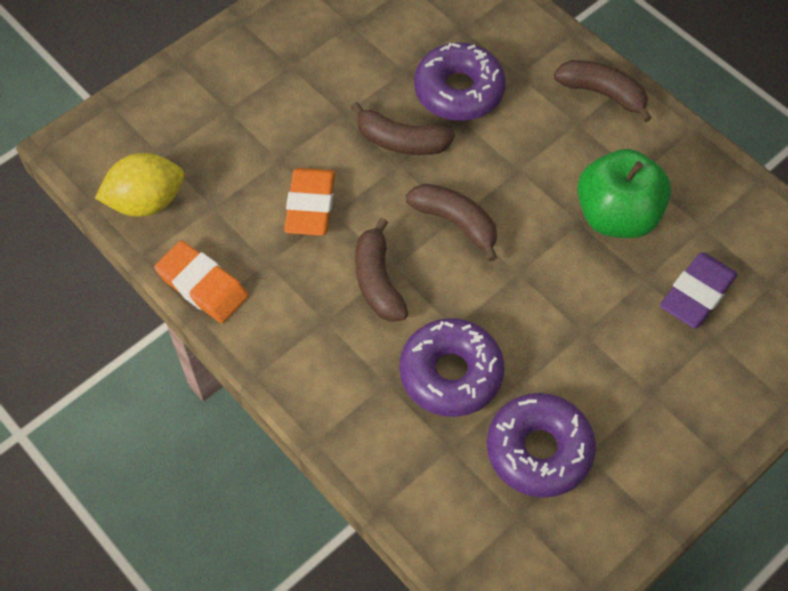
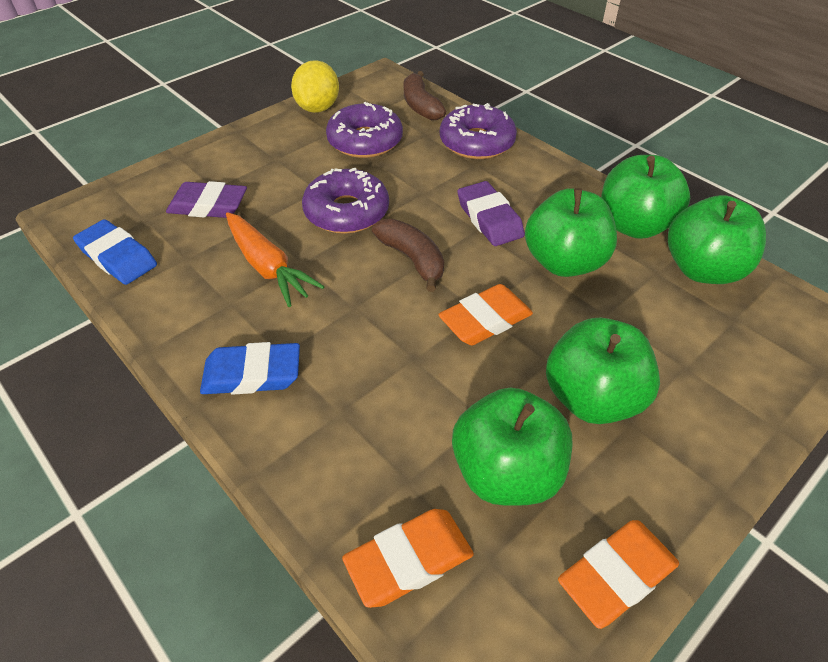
blue eraser: 0 -> 2
brown banana: 4 -> 2
green apple: 1 -> 5
orange carrot: 0 -> 1
orange eraser: 2 -> 3
purple eraser: 1 -> 2

